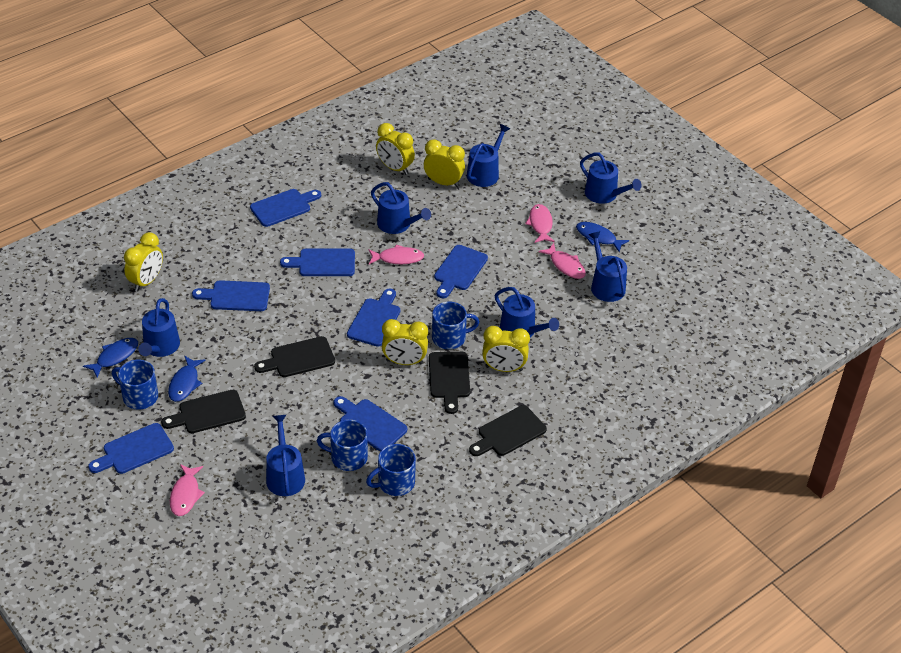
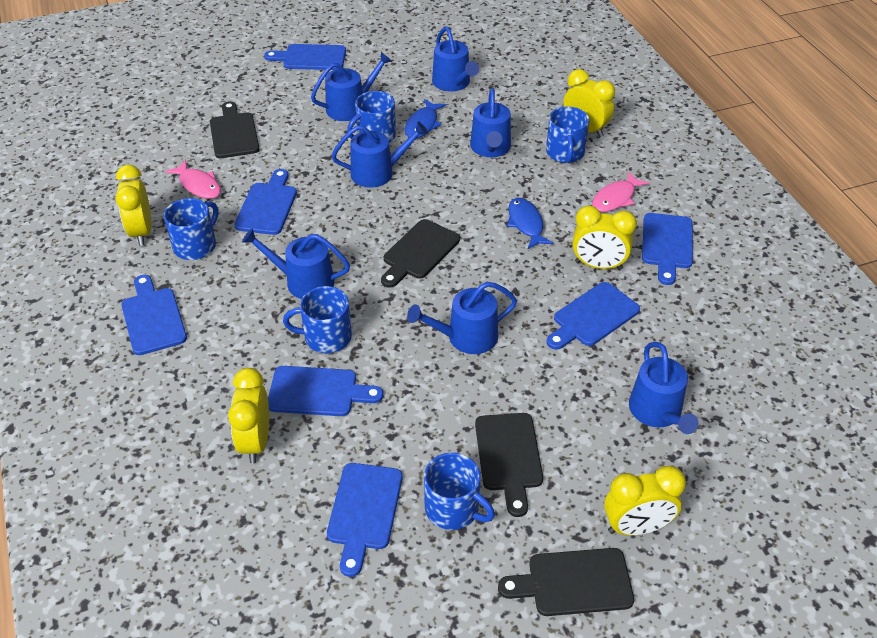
blue fish: 3 -> 2
blue mug: 4 -> 5
pink fish: 4 -> 2

